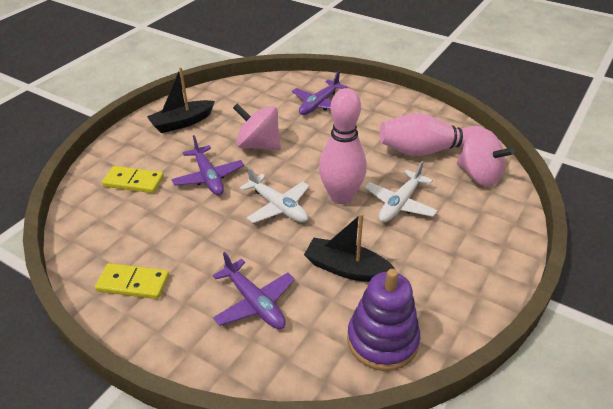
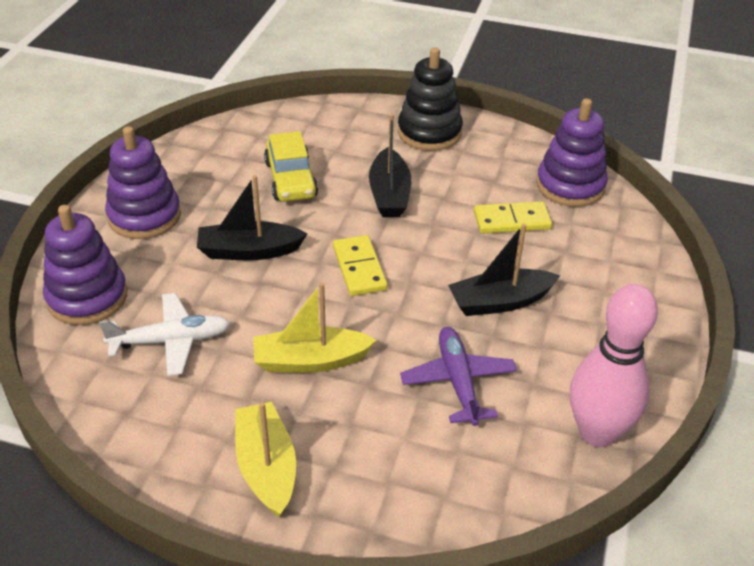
black boat: 2 -> 3
black stacking toy: 0 -> 1
pink bowling pin: 2 -> 1
pink spinning top: 2 -> 0
purple plane: 3 -> 1
purple stacking toy: 1 -> 3
white plane: 2 -> 1
yellow boat: 0 -> 2
yellow car: 0 -> 1

